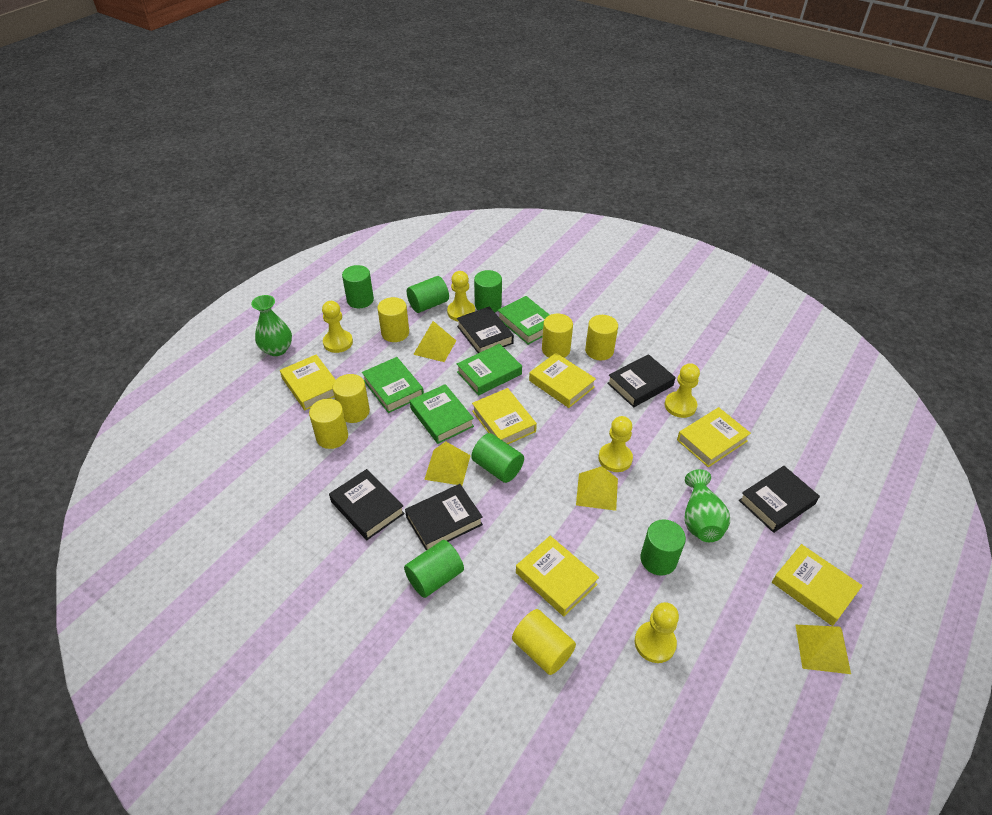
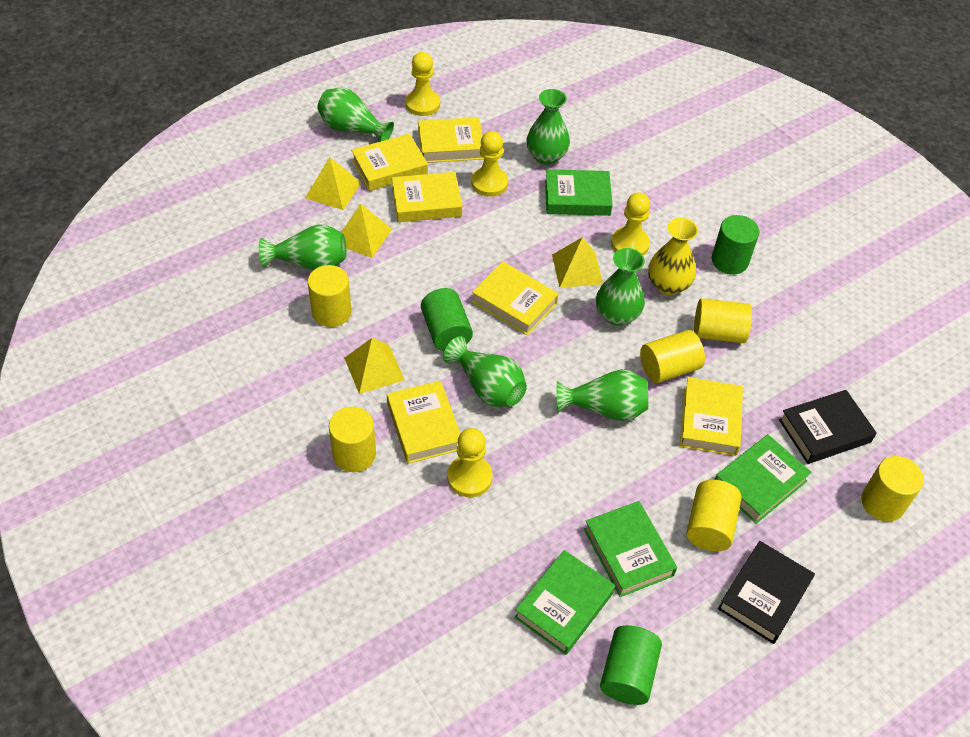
black book: 5 -> 2
green cylinder: 6 -> 3
green vase: 2 -> 6
yellow pawn: 5 -> 4
yellow vase: 0 -> 1

